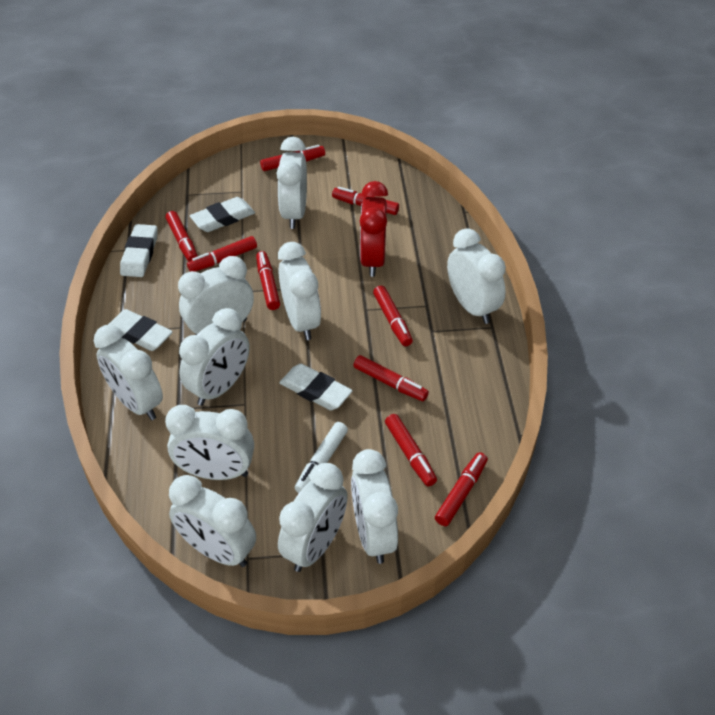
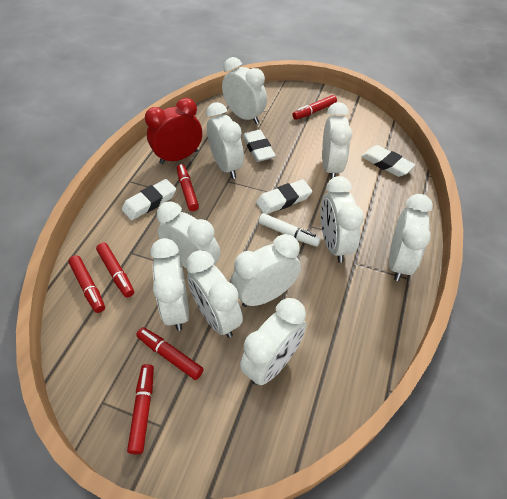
red marker: 9 -> 6

